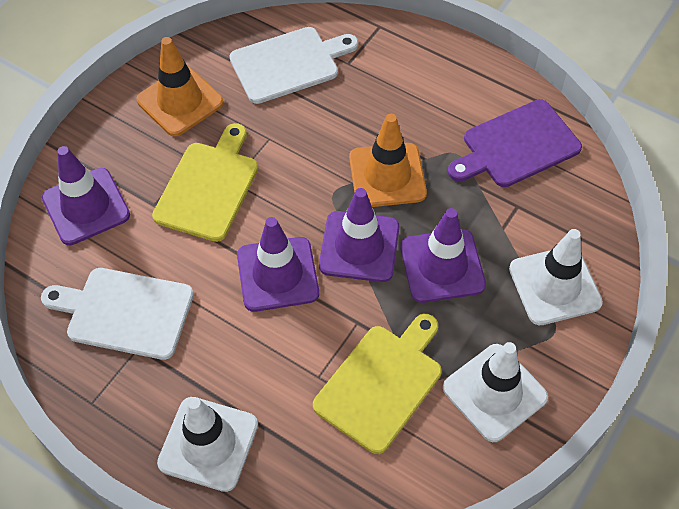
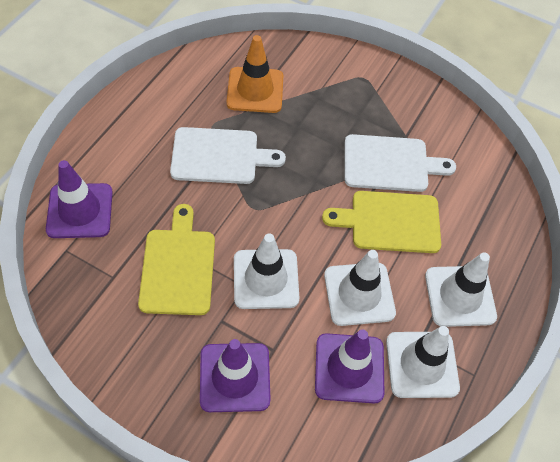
orange traffic cone: 2 -> 1
purple cutting board: 1 -> 0
purple traffic cone: 4 -> 3
white traffic cone: 3 -> 4

